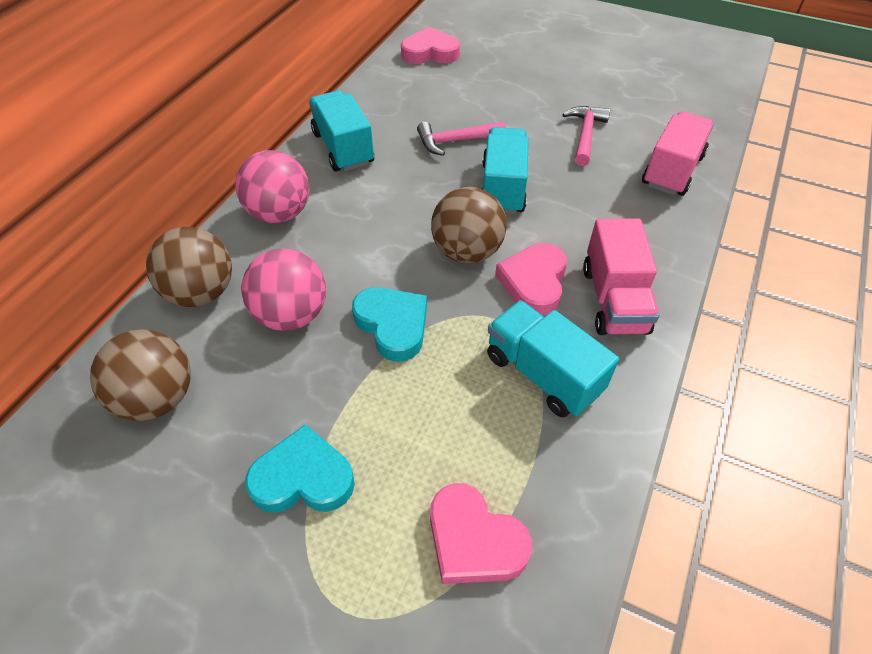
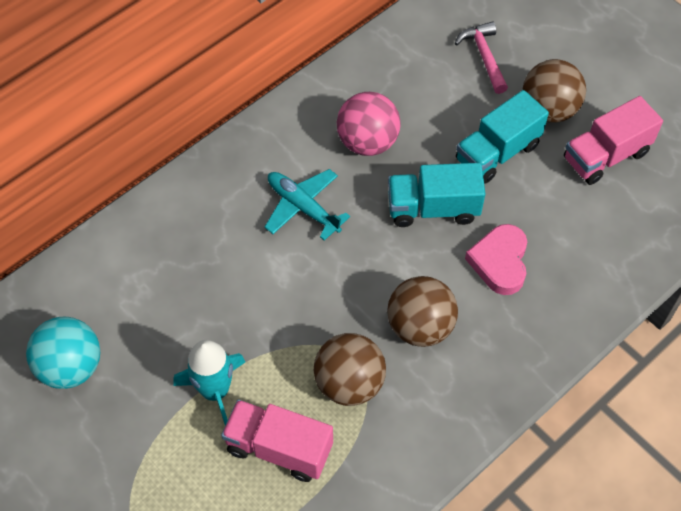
pink ball: 2 -> 1
pink hammer: 2 -> 1
pink heart: 3 -> 1
turquoise ball: 0 -> 1
turquoise heart: 2 -> 0
turquoise plane: 0 -> 1
turquoise rocket: 0 -> 1
turquoise truck: 3 -> 2

